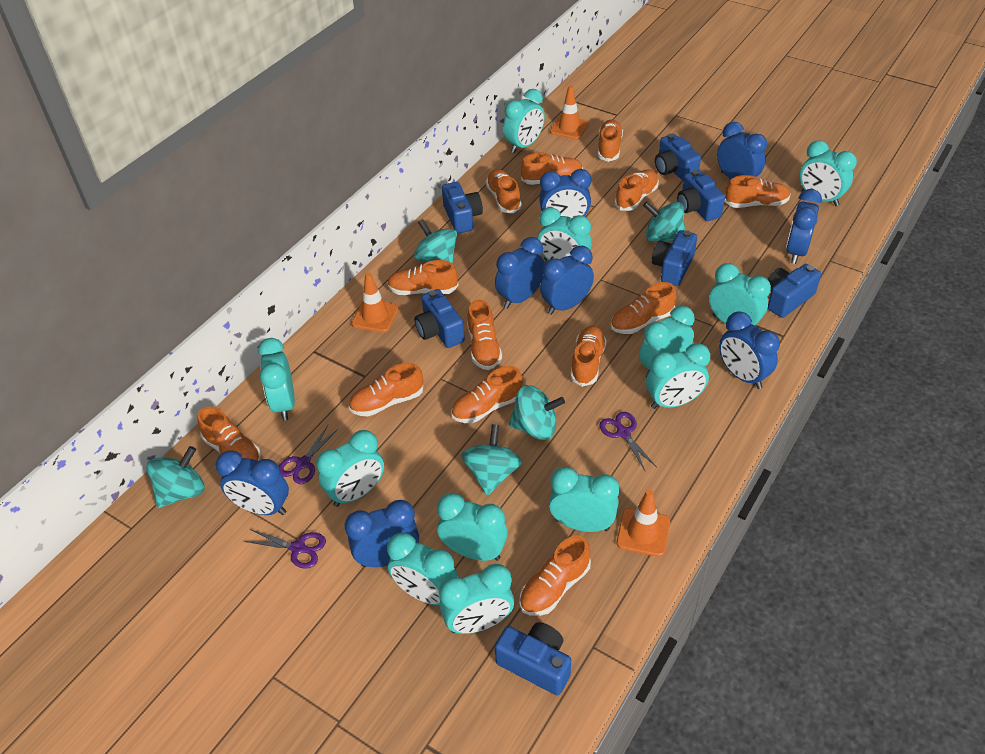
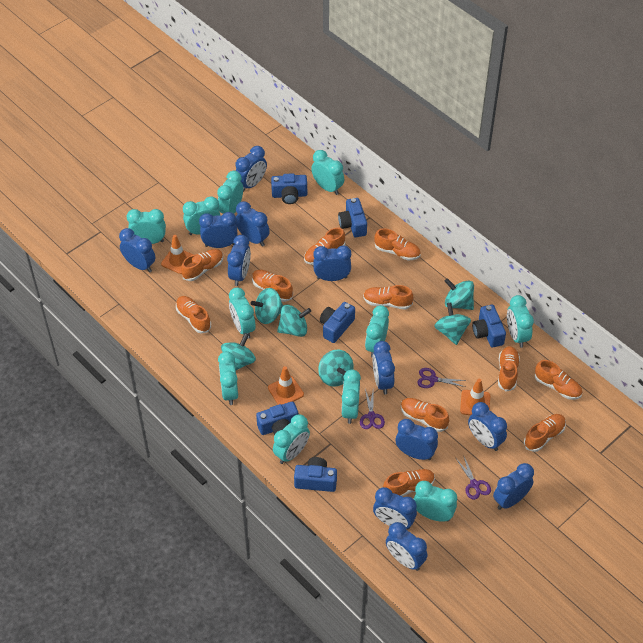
blue camera: 7 -> 6
blue clock: 8 -> 12
orange shoe: 13 -> 11
turquoise clock: 12 -> 11
turquoise spinning top: 5 -> 6

